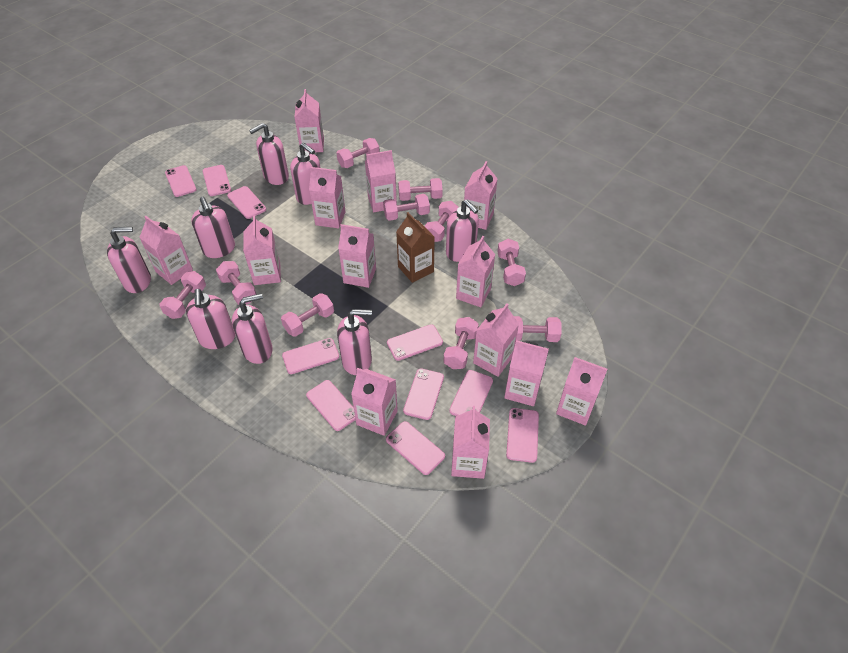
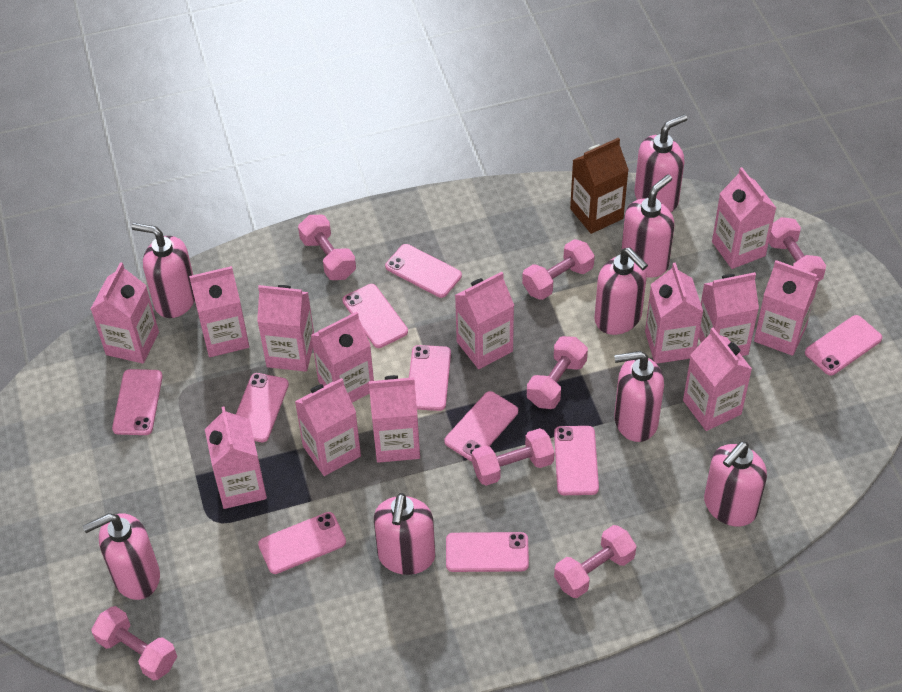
pink dumbbell: 10 -> 7

